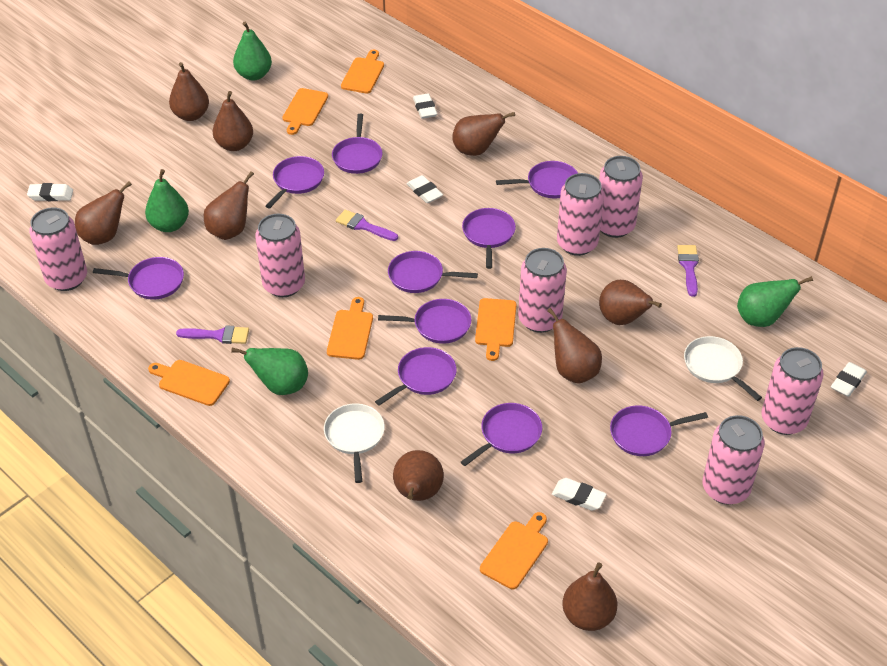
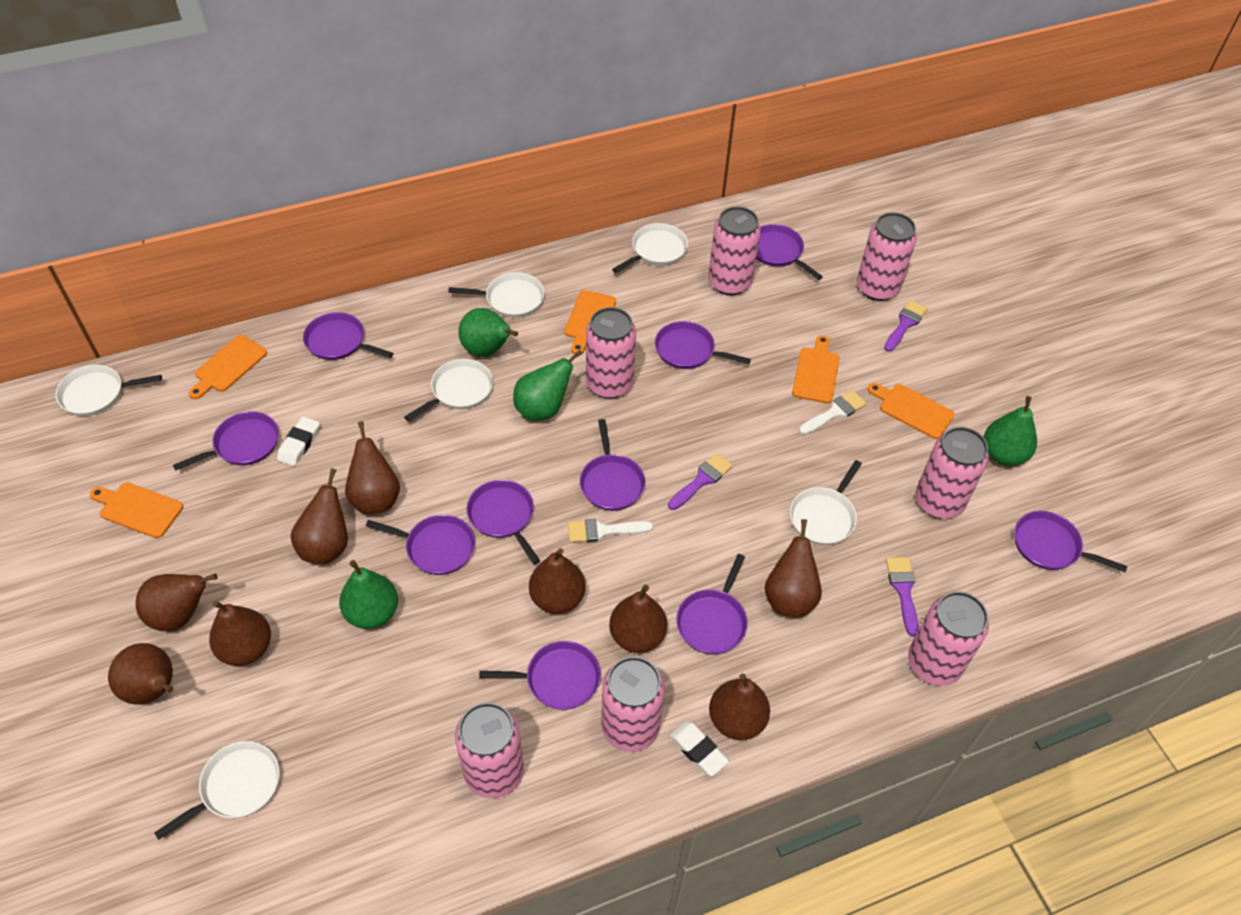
orange cutting board: 6 -> 5
white brush: 0 -> 2
white eraser: 5 -> 2
white pan: 2 -> 6

